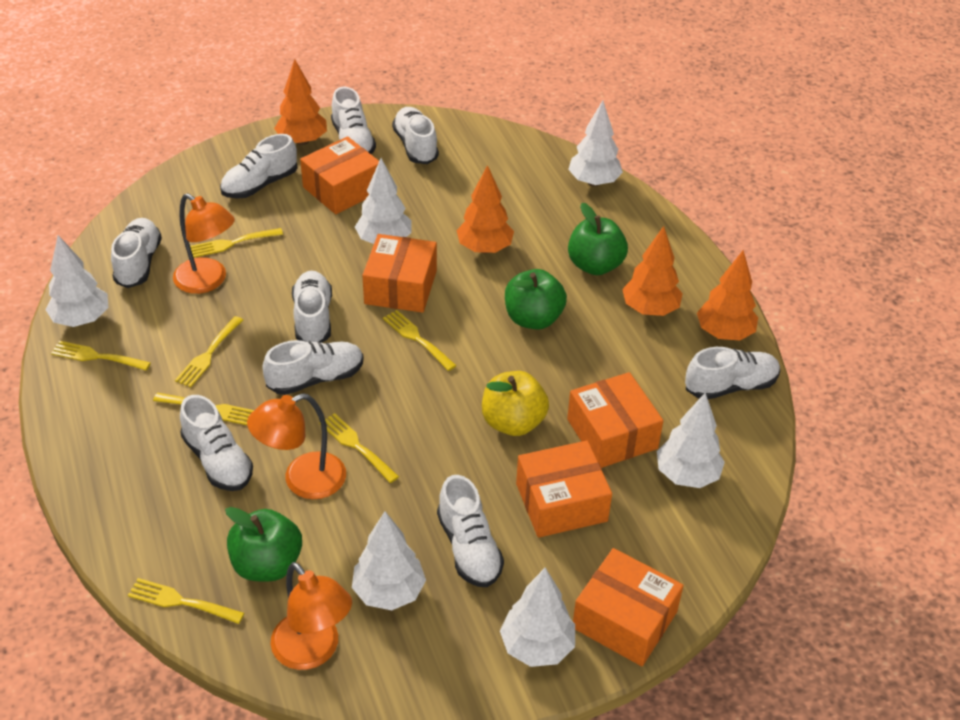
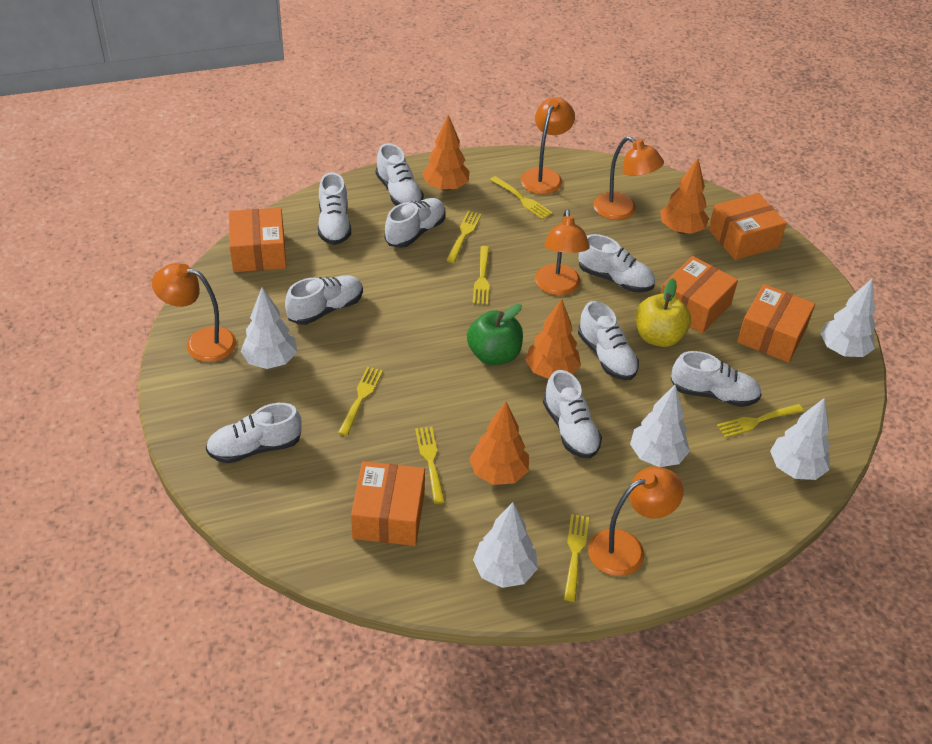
green apple: 3 -> 1
orange lamp: 3 -> 5
white tree: 6 -> 5

